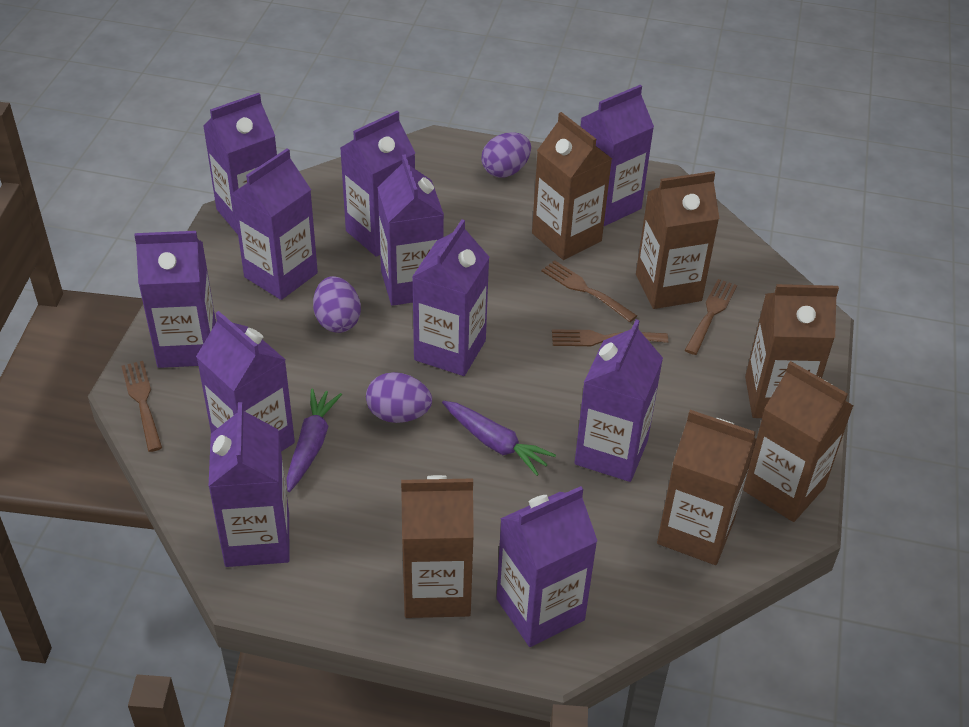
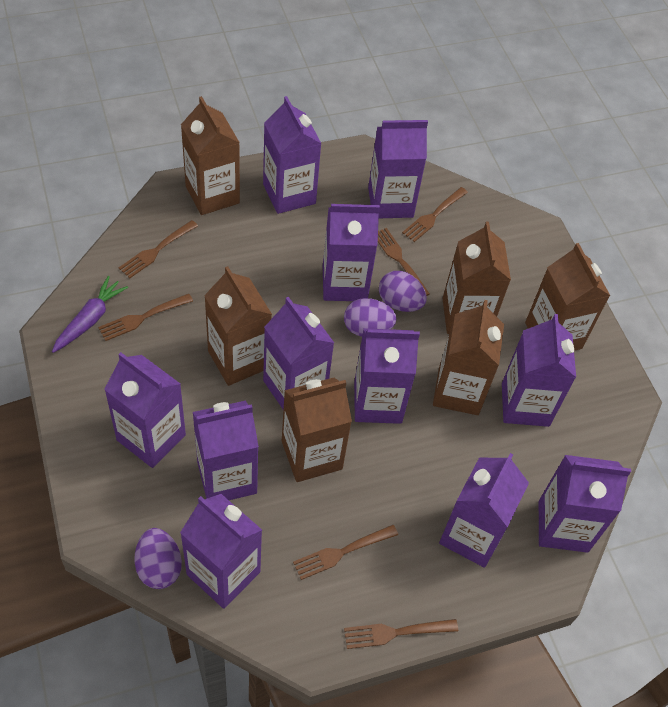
brown fork: 4 -> 6
purple carrot: 2 -> 1

